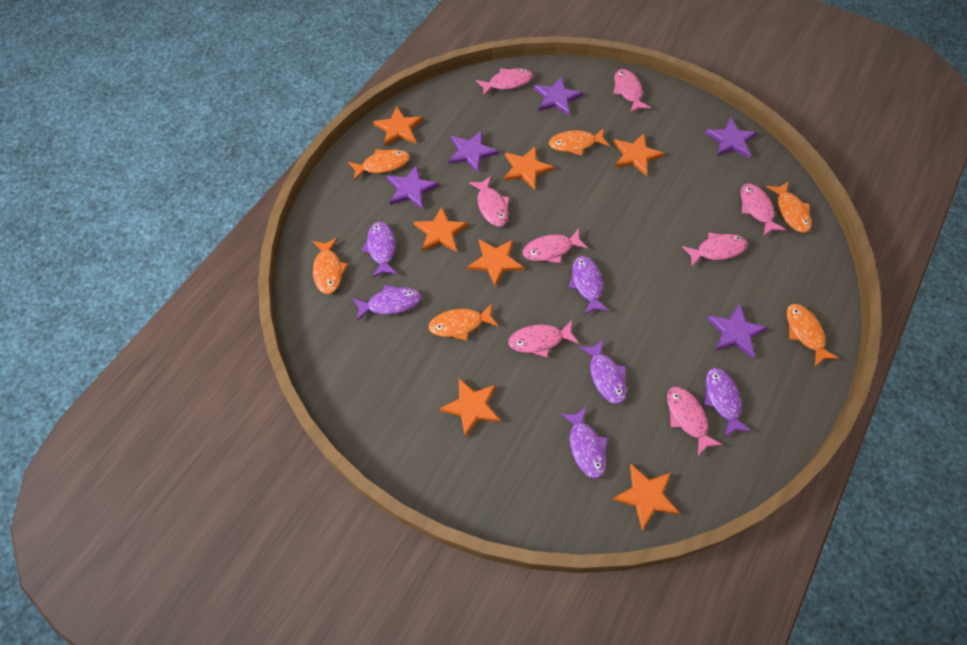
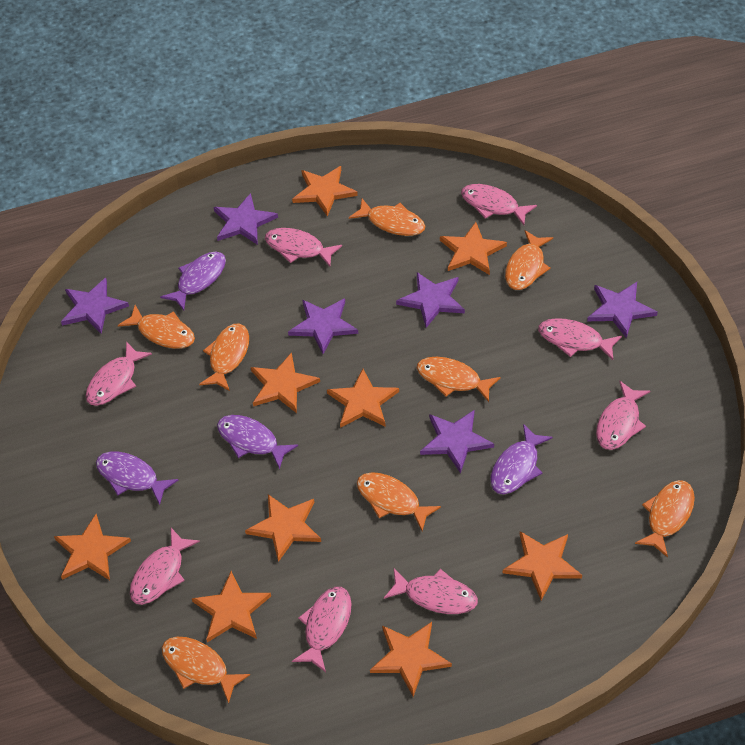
orange fish: 6 -> 8
orange star: 7 -> 9
purple fish: 6 -> 4
purple star: 5 -> 6

